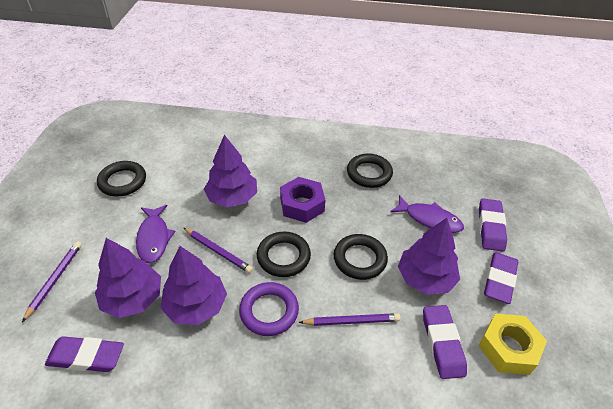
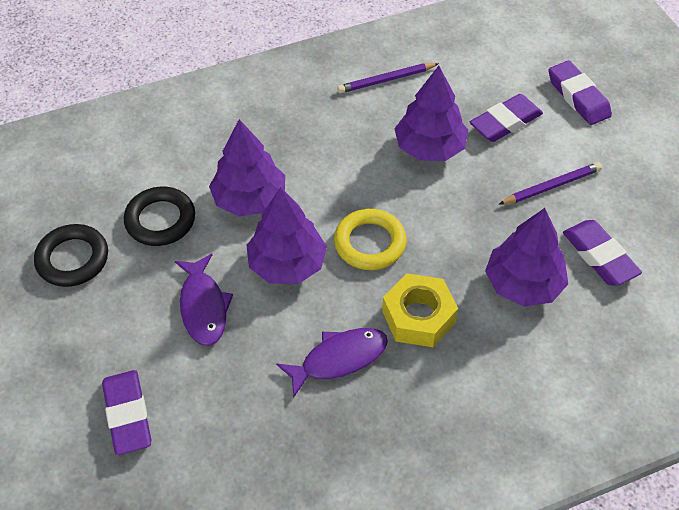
black ring: 4 -> 2
purple nut: 1 -> 0
purple pencil: 3 -> 2
purple ring: 1 -> 0
yellow ring: 0 -> 1

